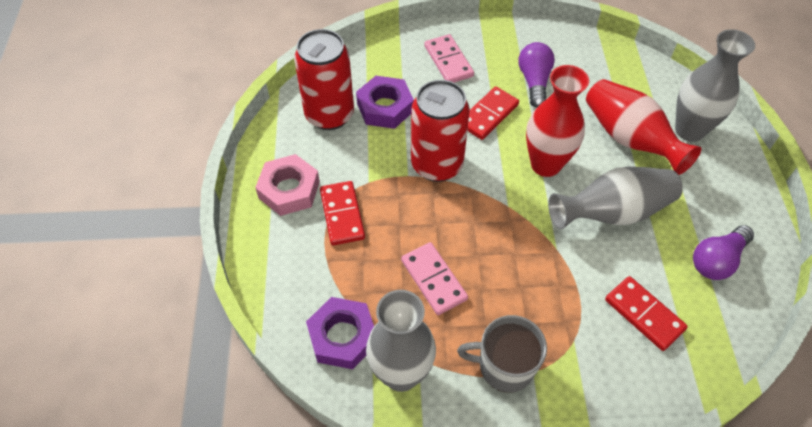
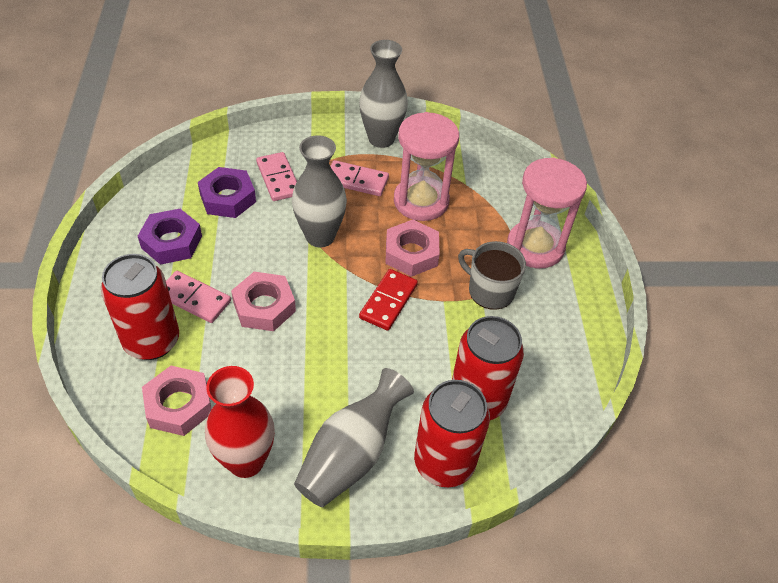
pink domino: 2 -> 3
pink hourglass: 0 -> 2
pink nut: 1 -> 3
purple light bulb: 2 -> 0
red can: 2 -> 3
red domino: 3 -> 1
red vase: 2 -> 1

